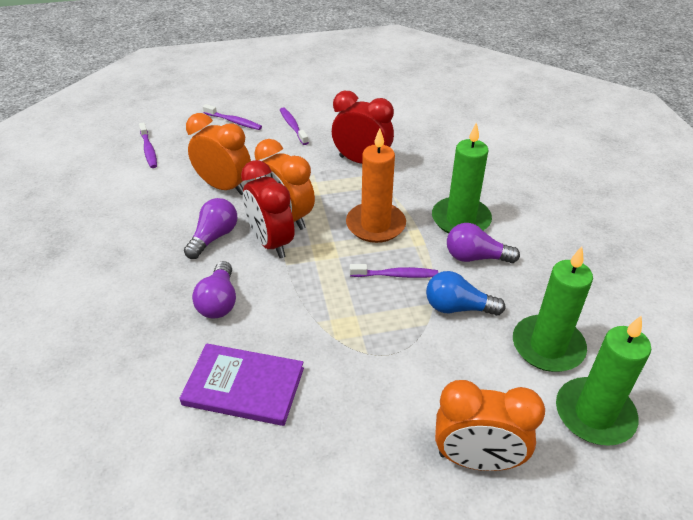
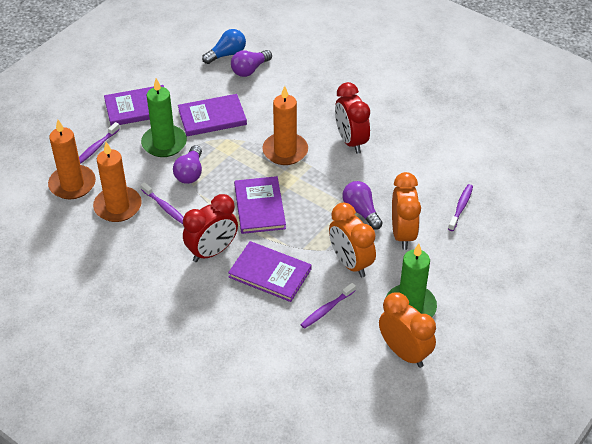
green candle: 3 -> 2
orange candle: 1 -> 3
purple book: 1 -> 4

